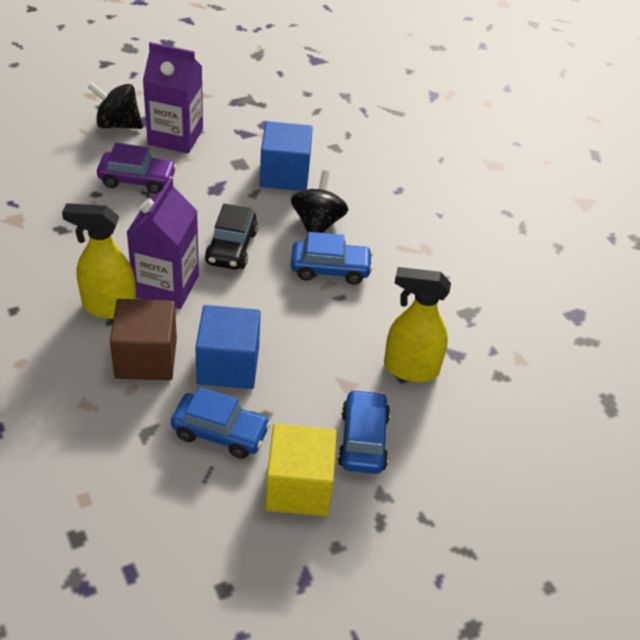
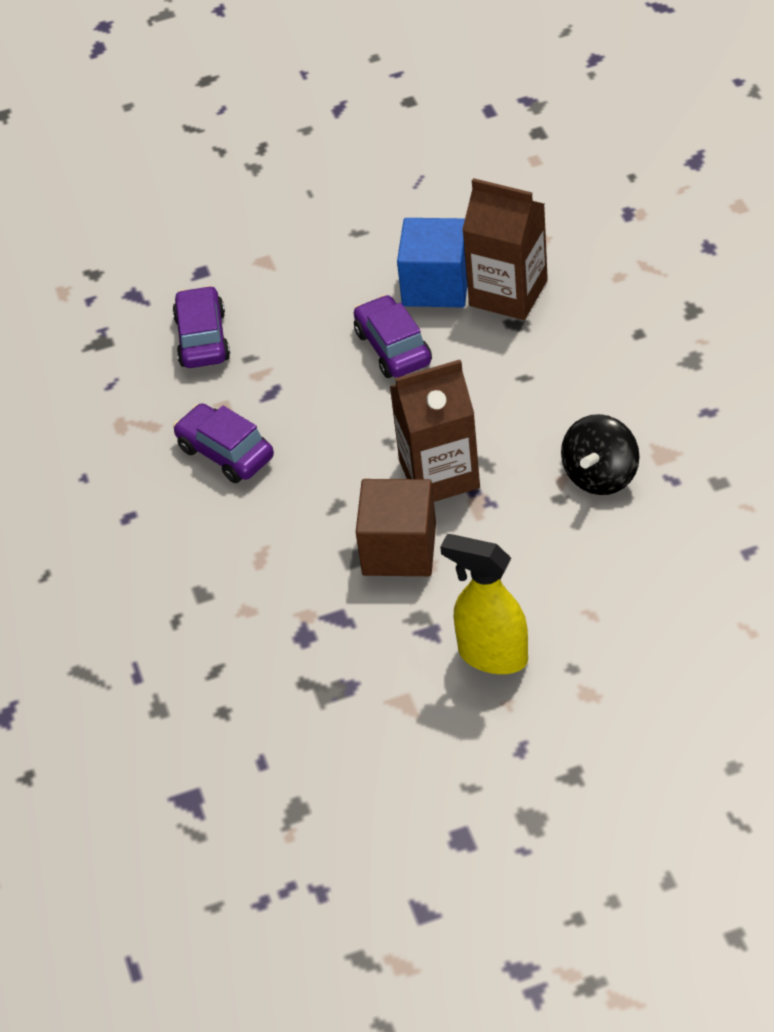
black car: 1 -> 0
black spinning top: 2 -> 1
blue car: 3 -> 0
blue cube: 2 -> 1
brown carton: 0 -> 2
purple car: 1 -> 3
purple carton: 2 -> 0
yellow cube: 1 -> 0
yellow spray bottle: 2 -> 1

